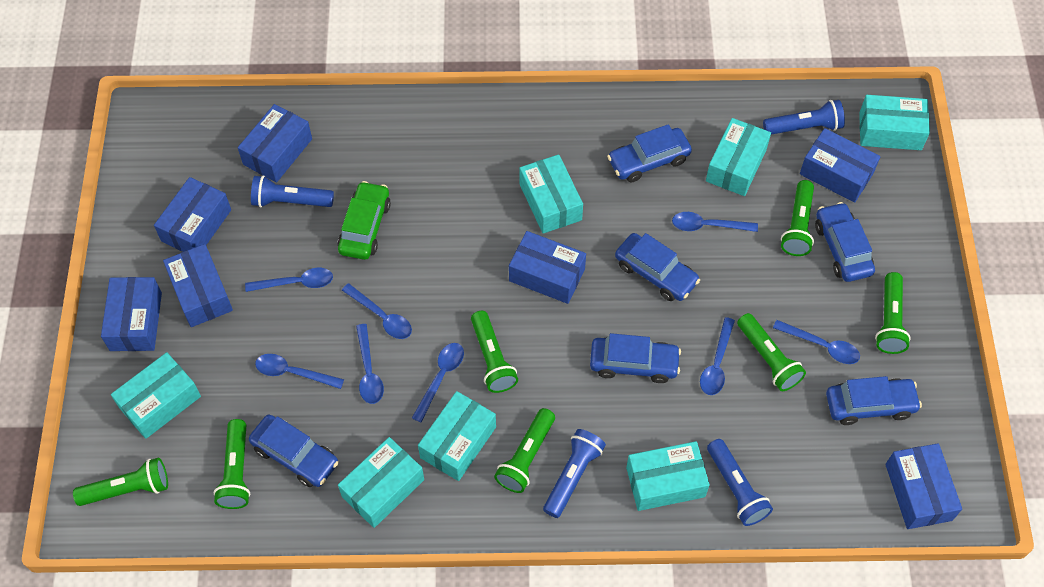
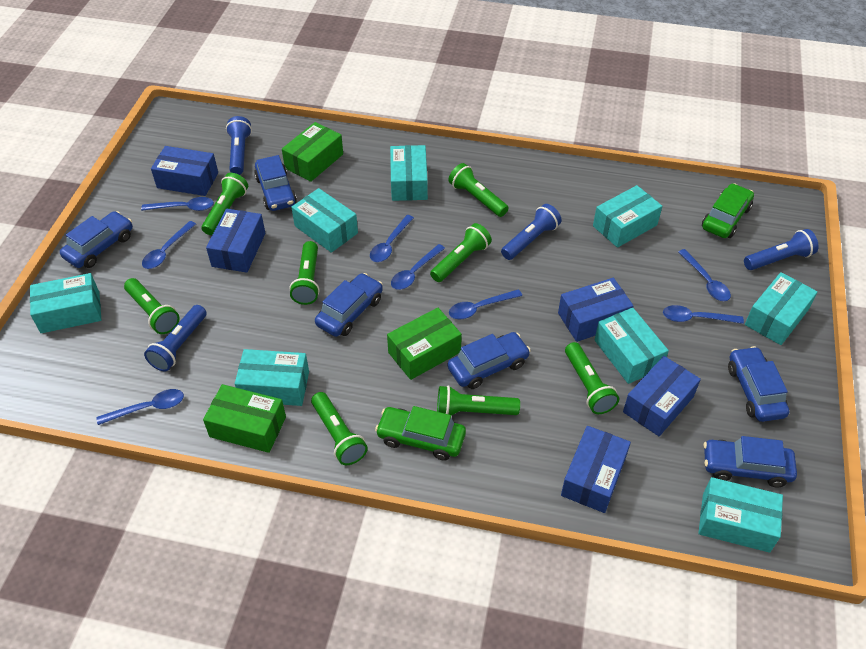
blue box: 7 -> 5
green box: 0 -> 3
green car: 1 -> 2
green flashlight: 7 -> 8
turquoise box: 7 -> 8

